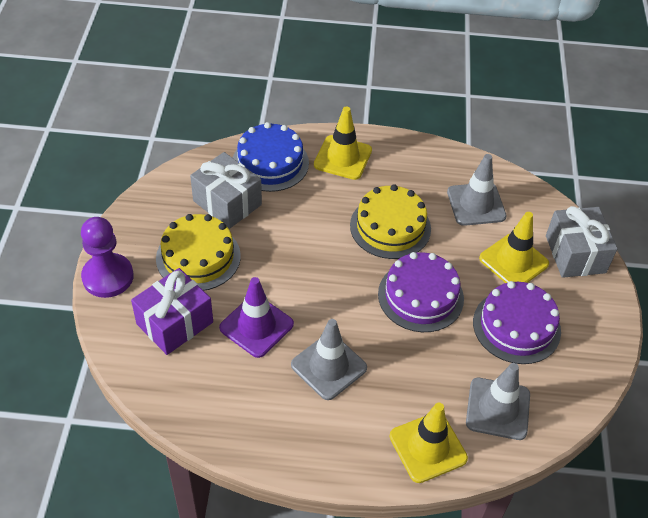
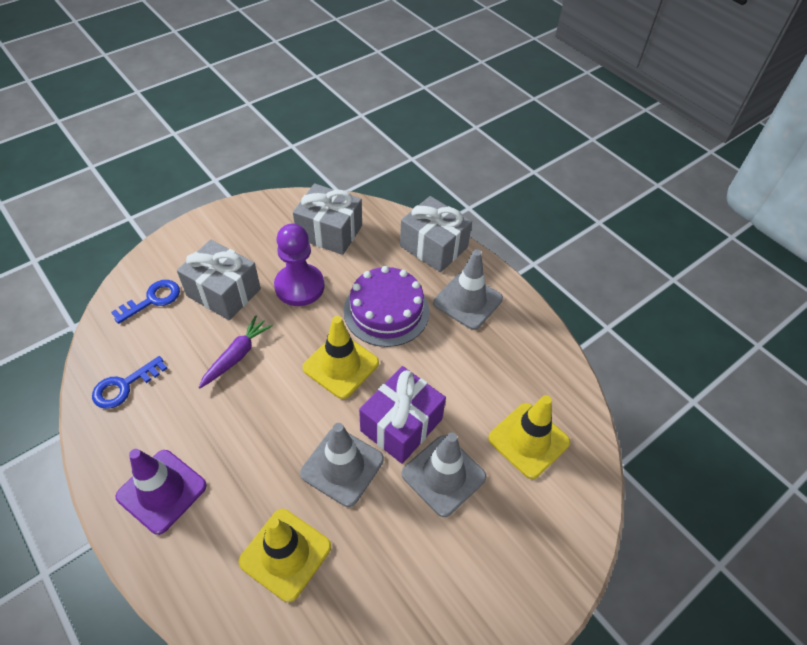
blue cake: 1 -> 0
blue key: 0 -> 2
grey gift: 2 -> 3
purple cake: 2 -> 1
purple carrot: 0 -> 1
yellow cake: 2 -> 0

